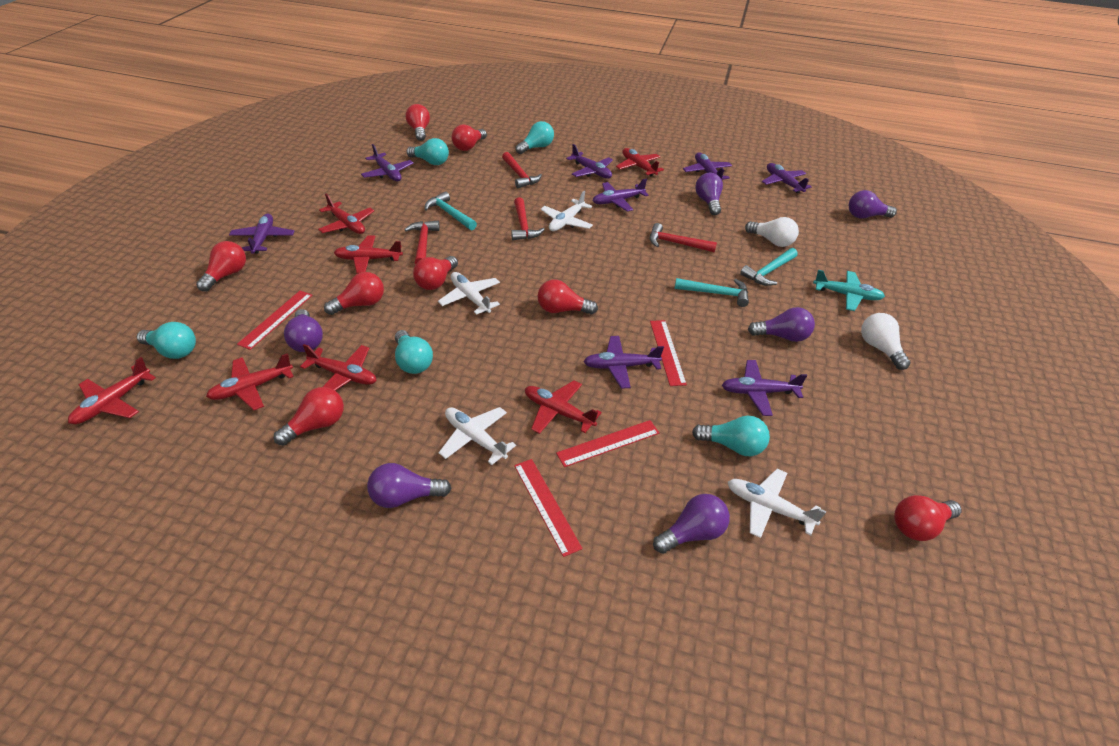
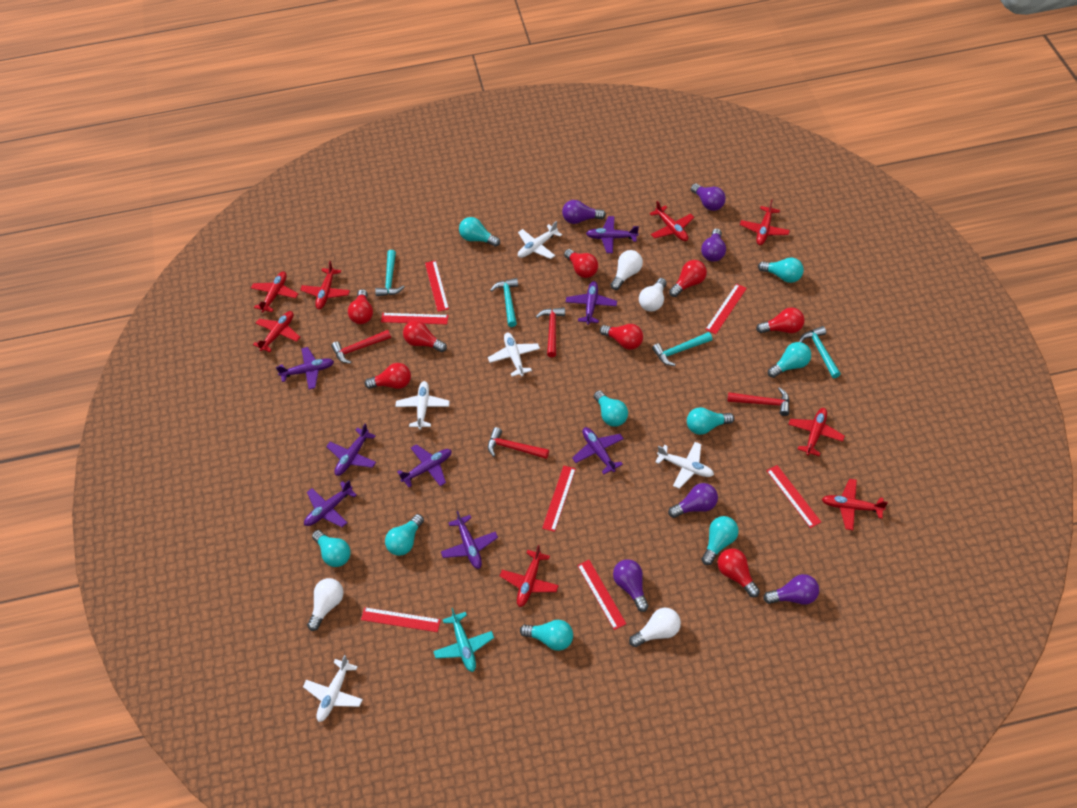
red plane: 7 -> 8
red ruler: 4 -> 7
turquoise hammer: 3 -> 4
turquoise light bulb: 5 -> 9
white light bulb: 2 -> 4
white plane: 4 -> 5

